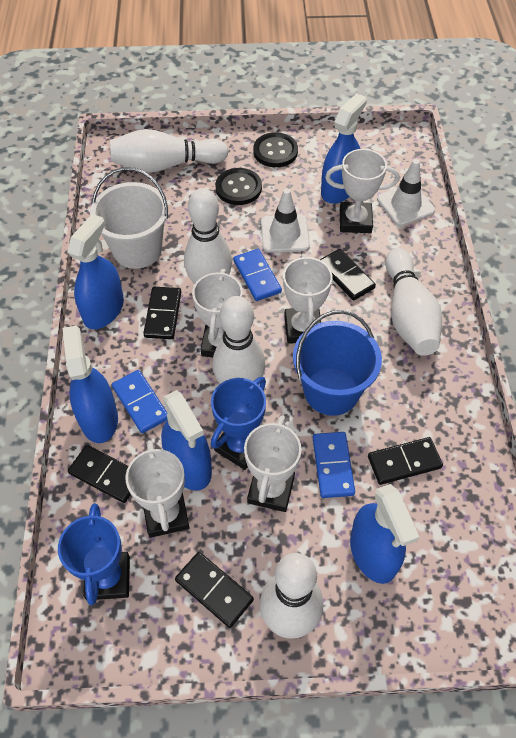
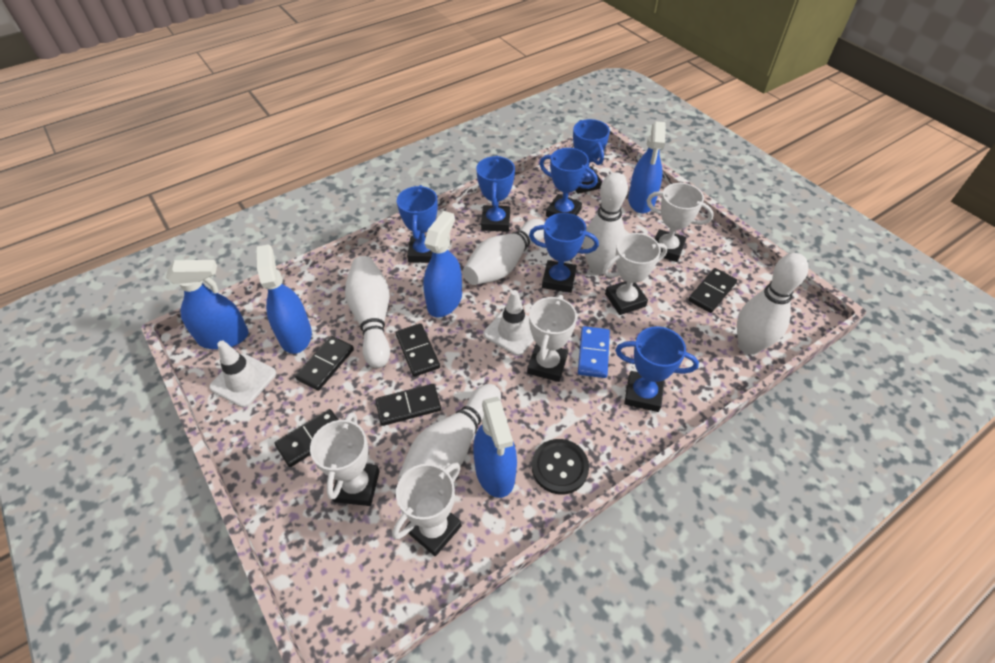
black button: 2 -> 1
blue bucket: 1 -> 0
blue domino: 3 -> 1
blue trophy: 2 -> 6
white bucket: 1 -> 0

